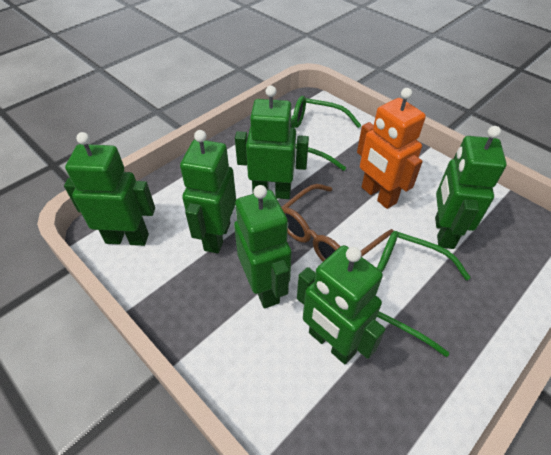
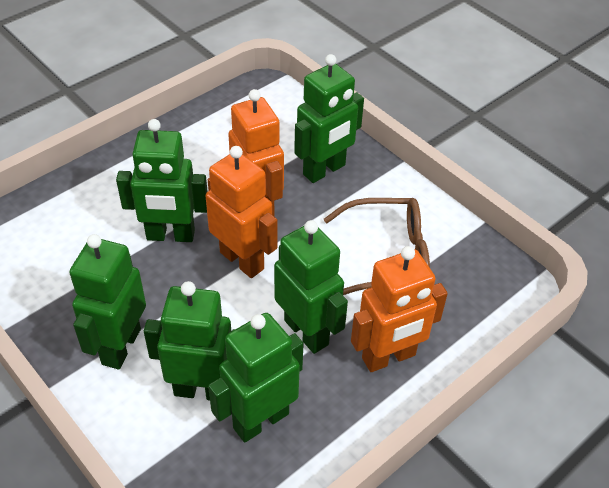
green glasses: 2 -> 0
orange robot: 1 -> 3

